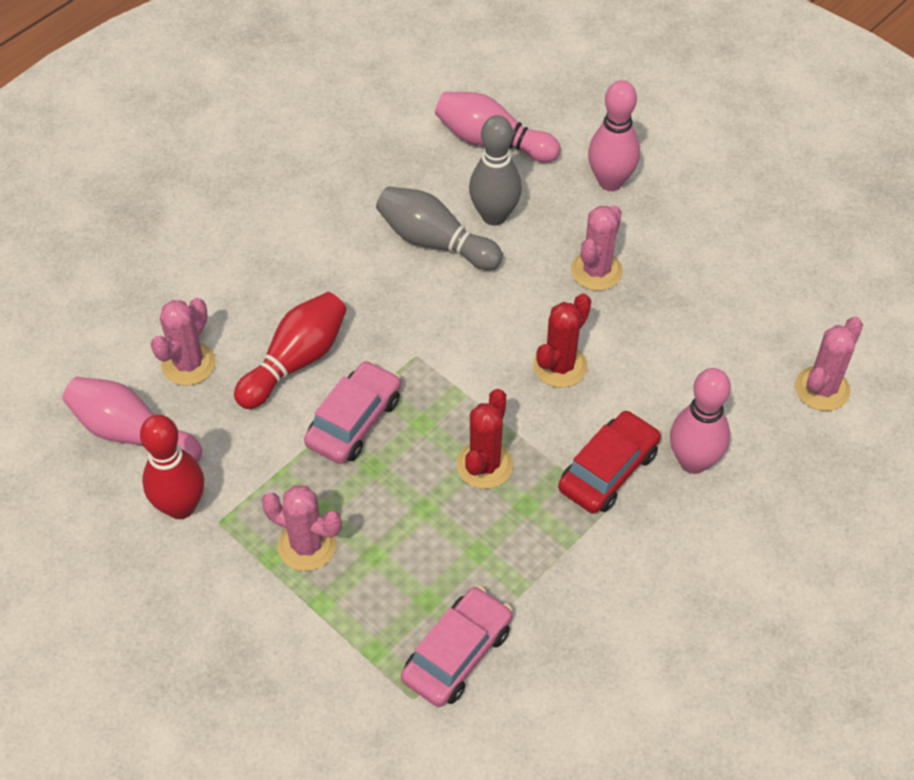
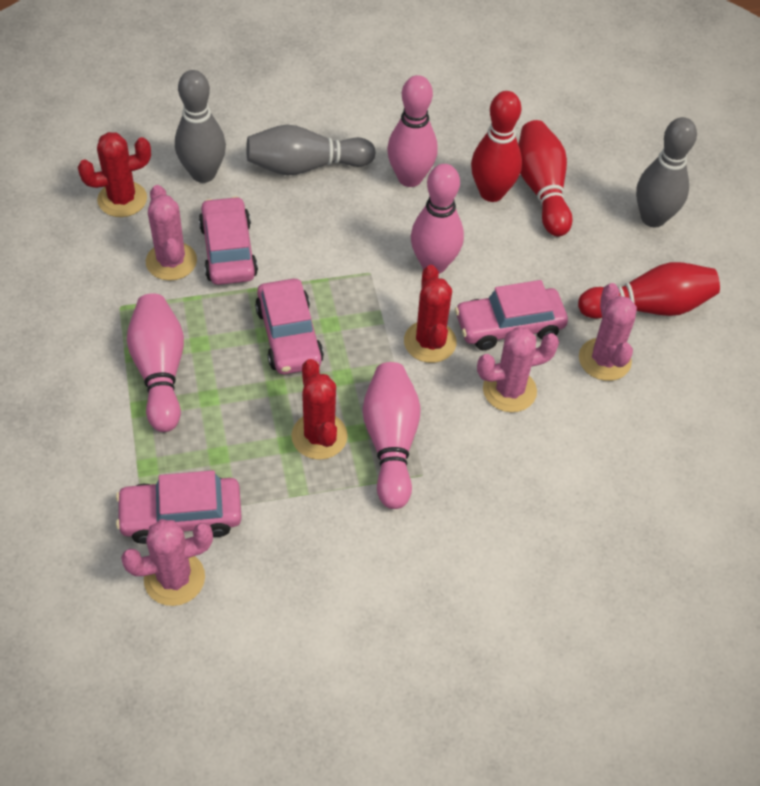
grey bowling pin: 2 -> 3
pink car: 2 -> 4
red bowling pin: 2 -> 3
red cactus: 2 -> 3
red car: 1 -> 0

